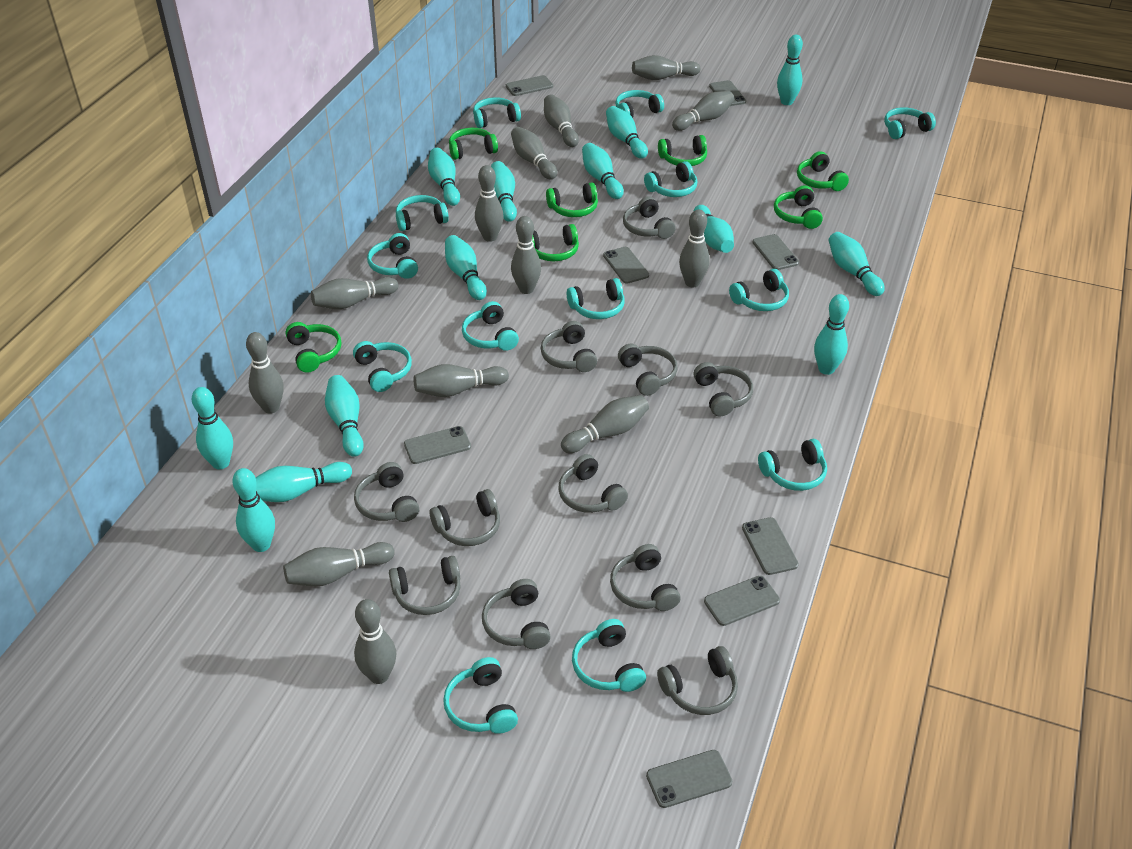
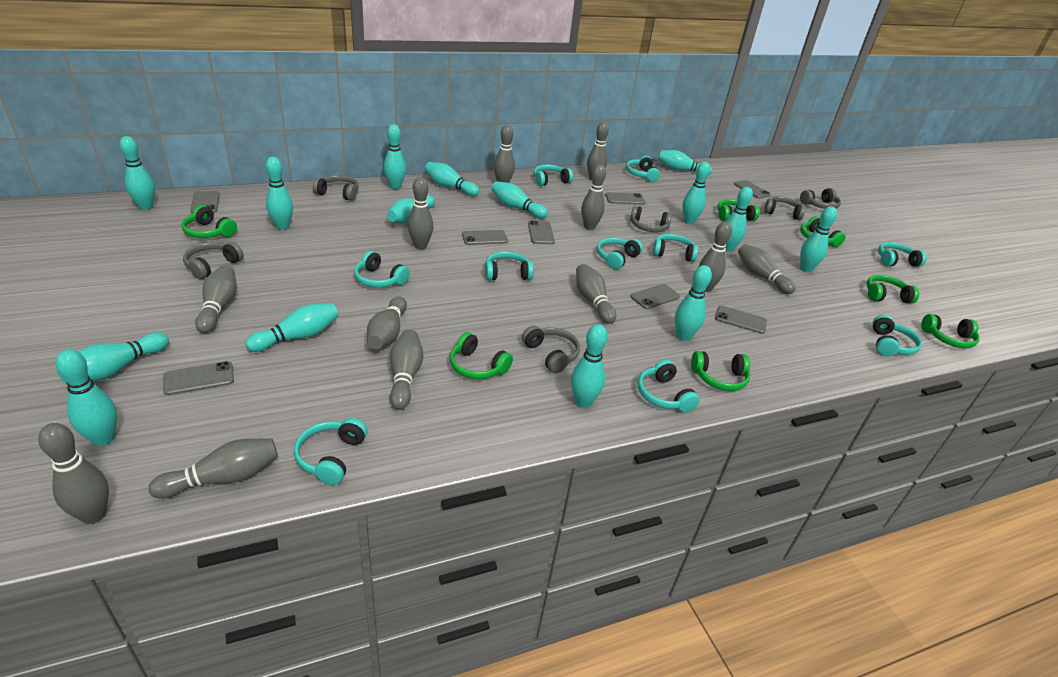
grey bowling pin: 13 -> 12
grey headphones: 11 -> 6
turquoise bowling pin: 13 -> 15
turquoise headphones: 13 -> 10

